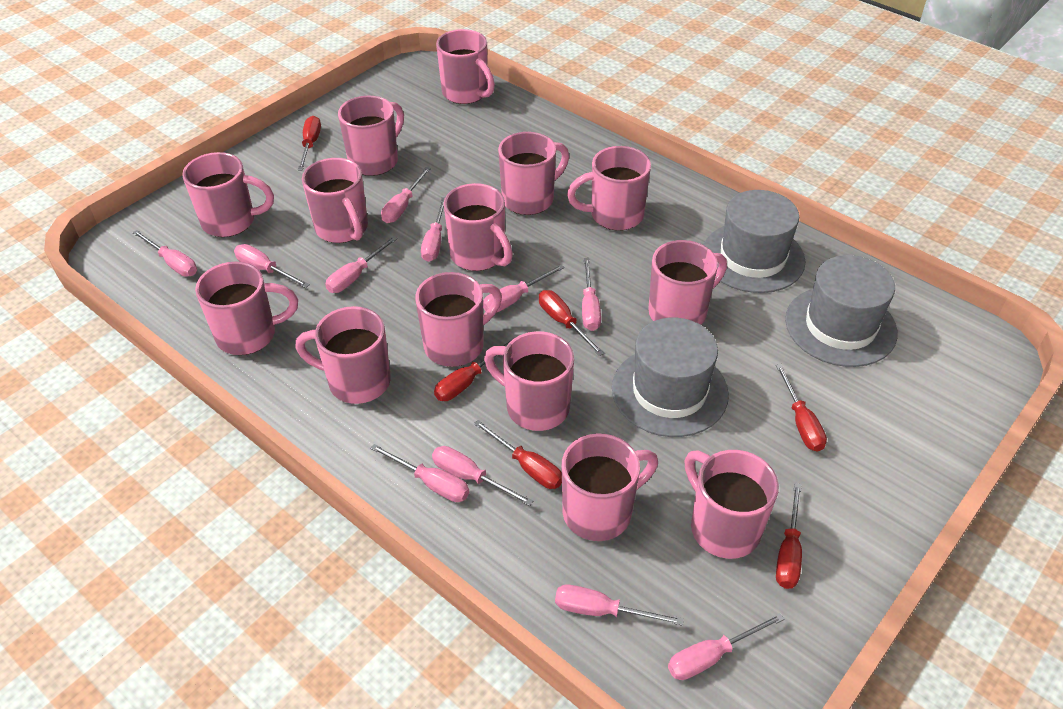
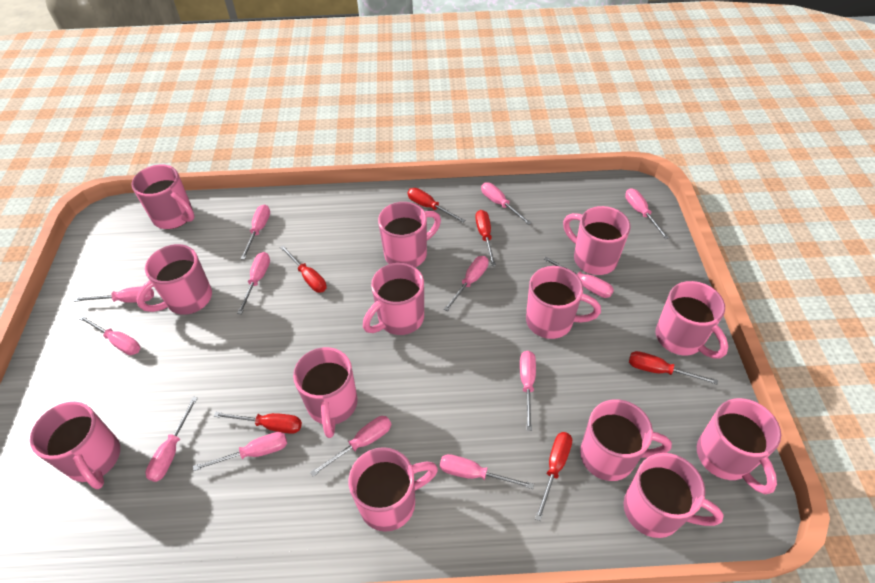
grey hat: 3 -> 0
pink mug: 14 -> 13
pink screwdriver: 11 -> 13

